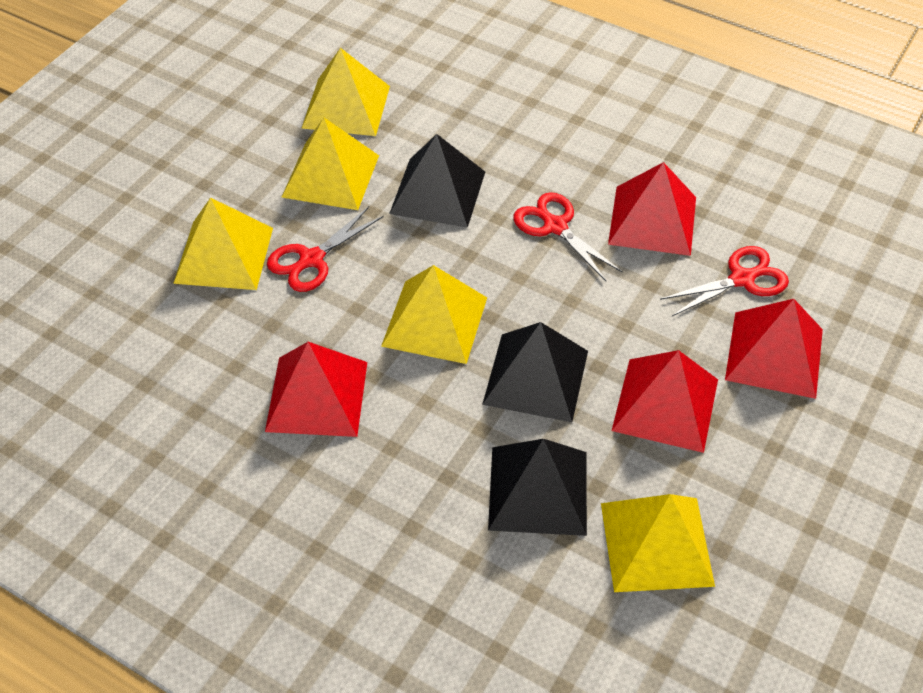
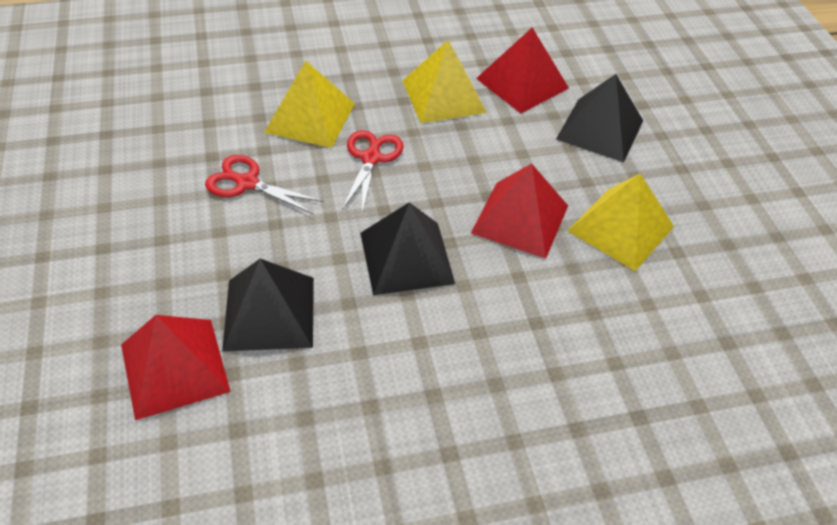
red pyramid: 4 -> 3
red scissors: 3 -> 2
yellow pyramid: 5 -> 3

